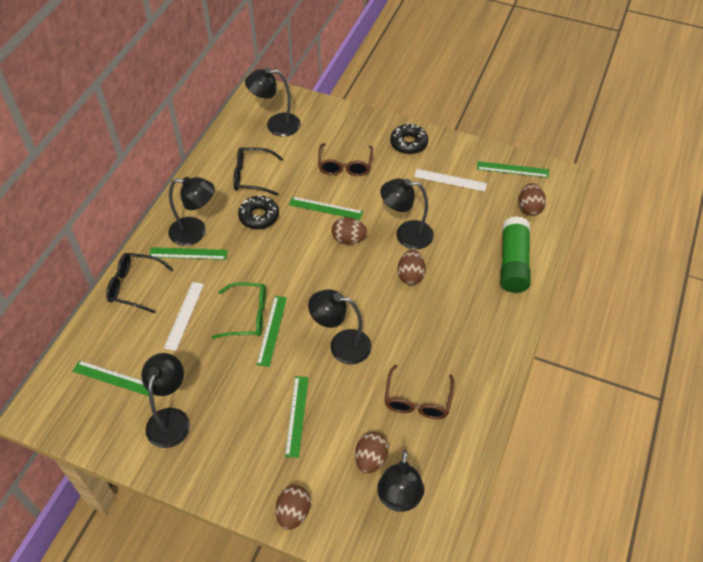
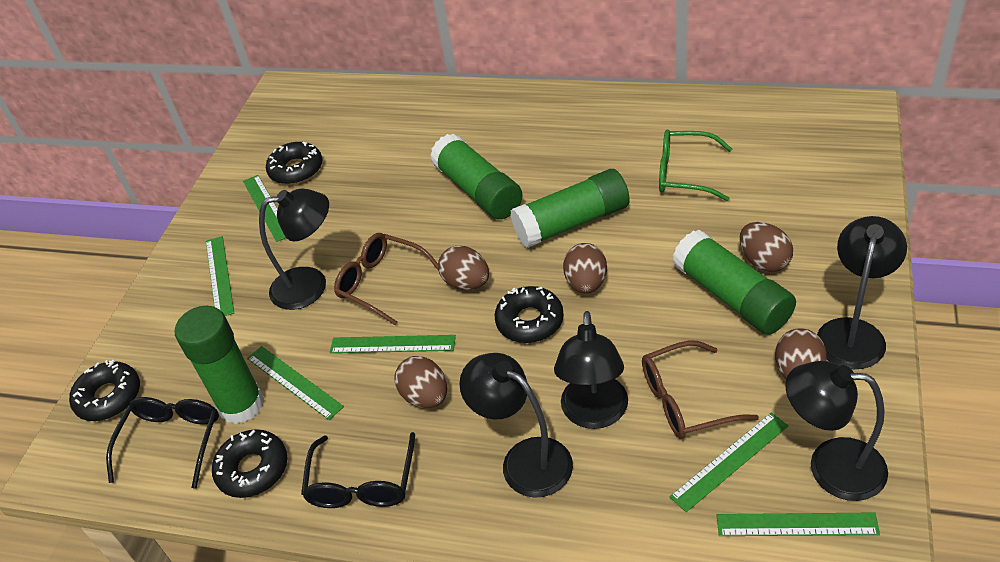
black donut: 2 -> 4
black lamp: 6 -> 5
green glue stick: 1 -> 4
white ruler: 2 -> 0

